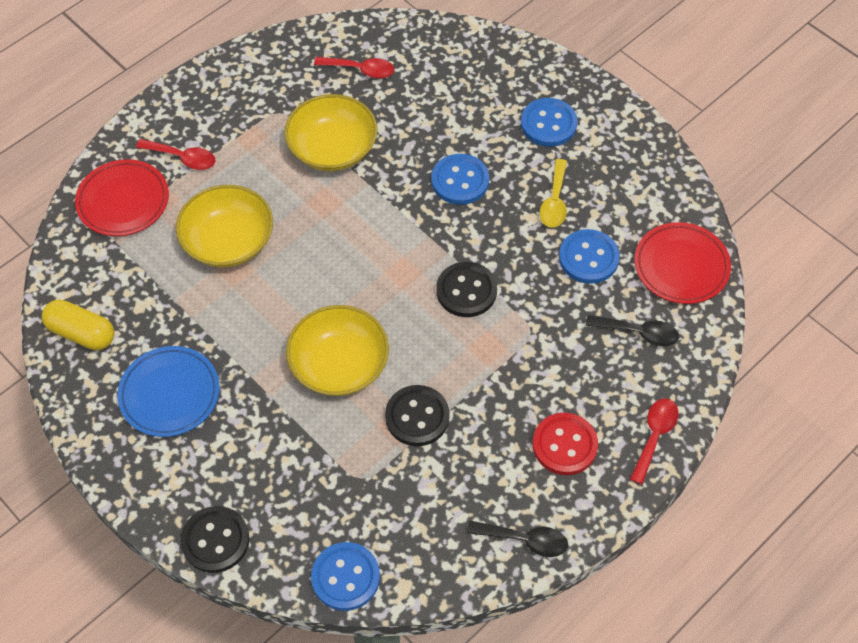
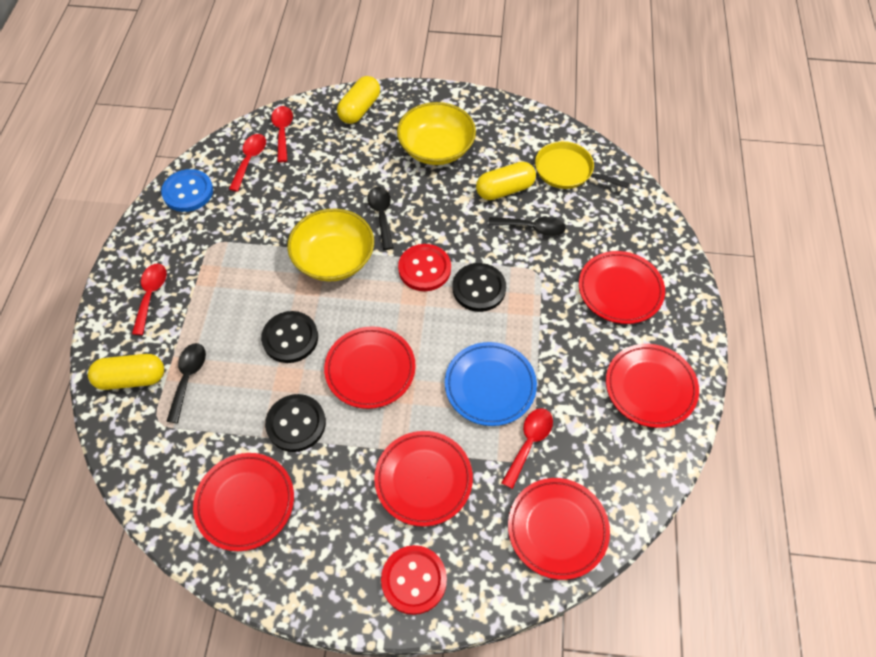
black spoon: 2 -> 3
blue button: 4 -> 1
red button: 1 -> 2
red plate: 2 -> 6
red spoon: 3 -> 4
yellow bowl: 3 -> 2
yellow capsule: 1 -> 3
yellow pan: 0 -> 1
yellow spoon: 1 -> 0

